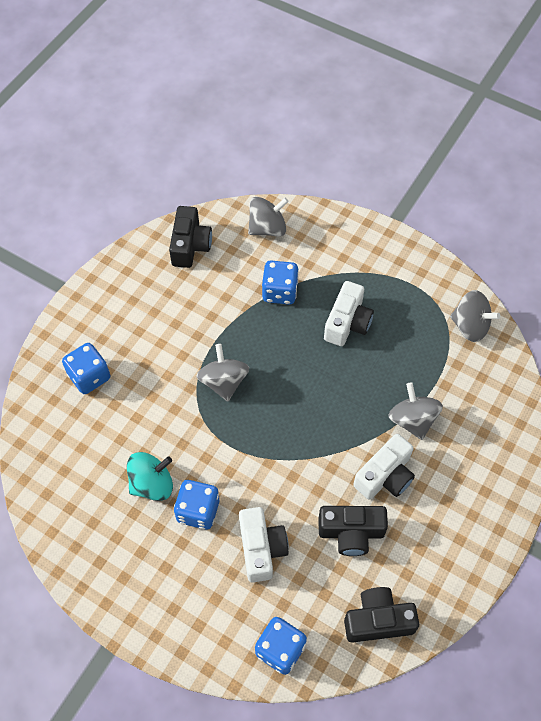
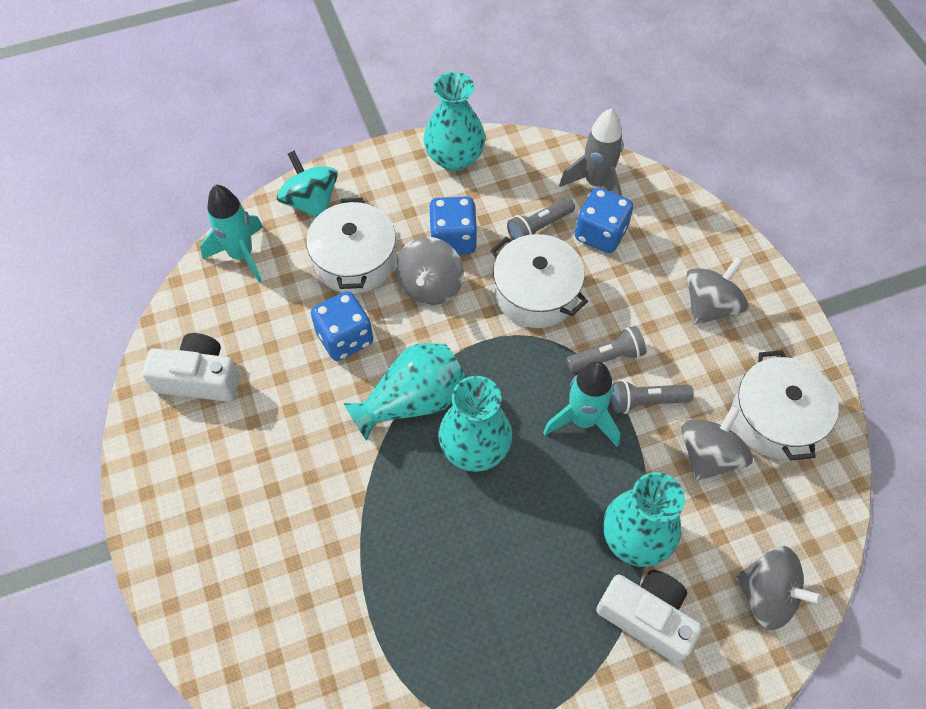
black camera: 3 -> 0
blue dice: 4 -> 3
grey flashlight: 0 -> 3
grey rocket: 0 -> 1
turquoise rocket: 0 -> 2
turquoise vase: 0 -> 4
white camera: 3 -> 2
white pot: 0 -> 3

